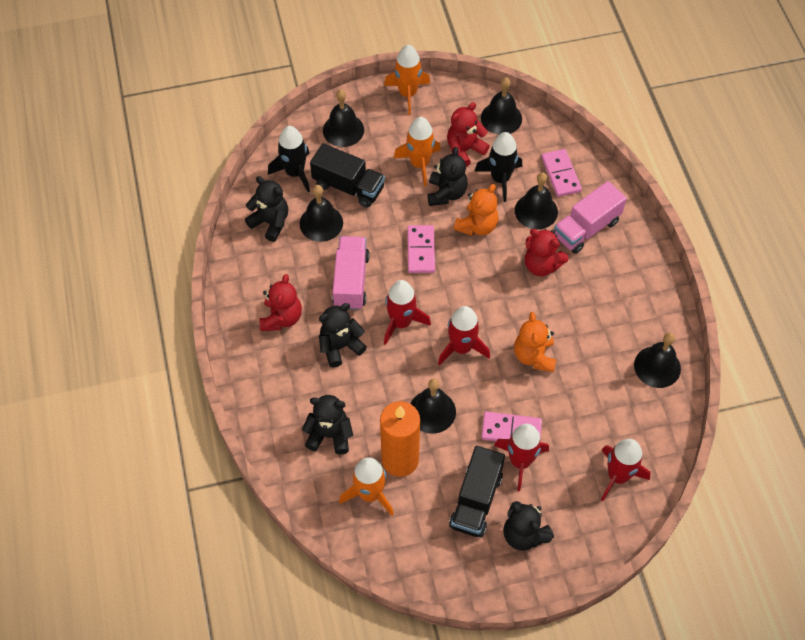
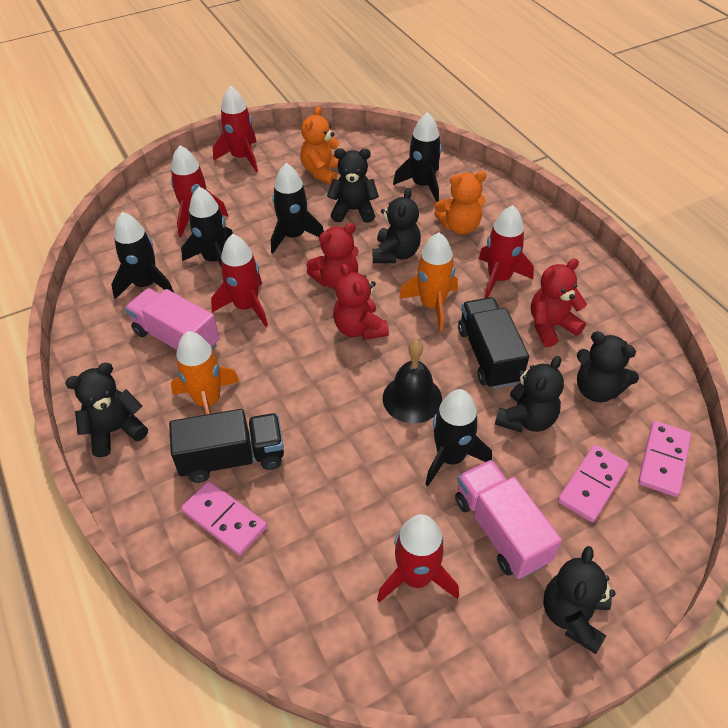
black bell: 6 -> 1
black rocket: 2 -> 5
black teddy bear: 5 -> 6
orange candle: 1 -> 0
orange rocket: 3 -> 2
red rocket: 4 -> 5

